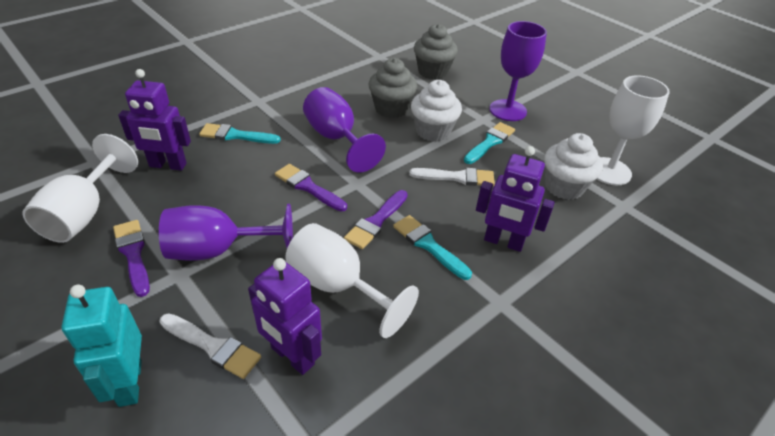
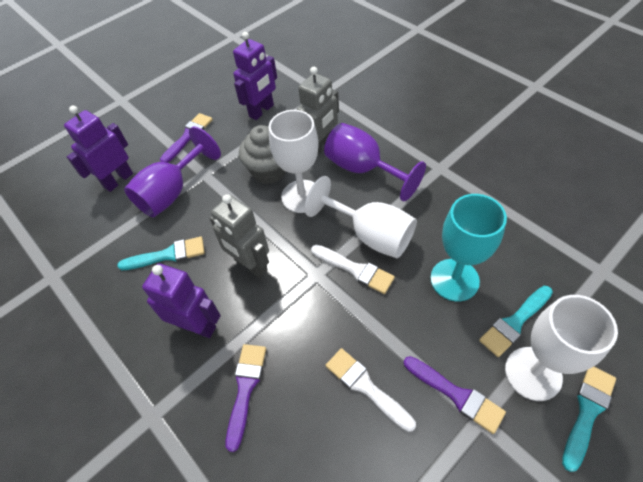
grey cupcake: 2 -> 1
grey robot: 0 -> 2
purple goblet: 3 -> 2
turquoise goblet: 0 -> 1
turquoise robot: 1 -> 0
white cupcake: 2 -> 0

